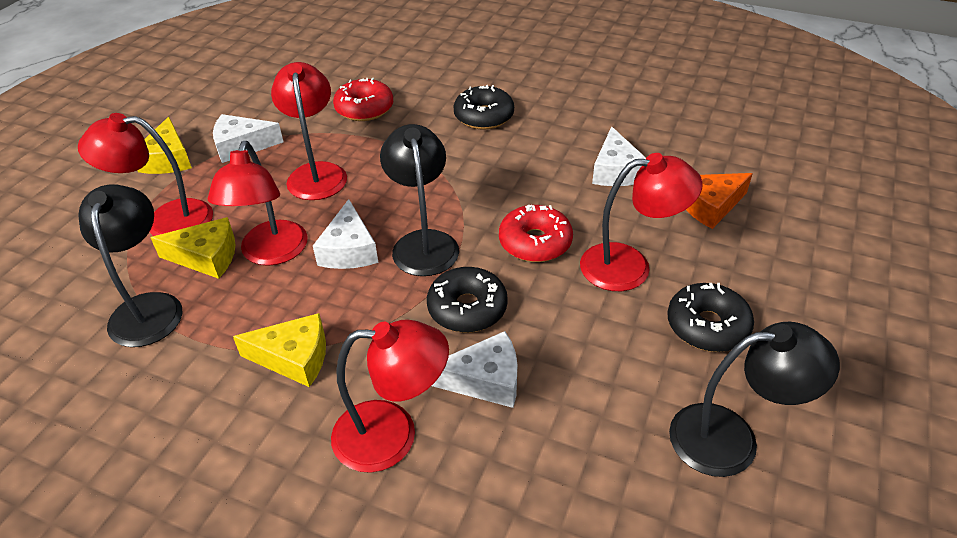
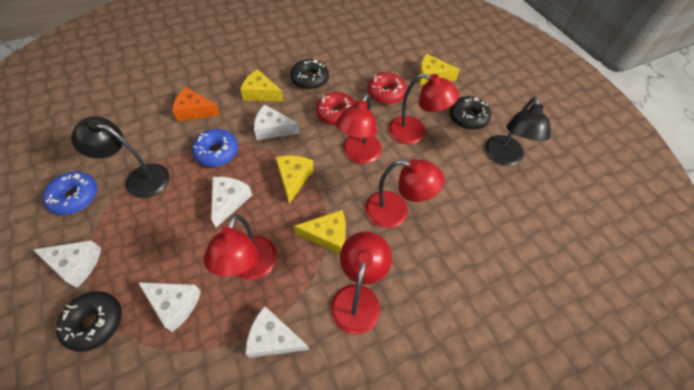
black lamp: 3 -> 2
blue donut: 0 -> 2
white cheese: 4 -> 5
yellow cheese: 3 -> 4

